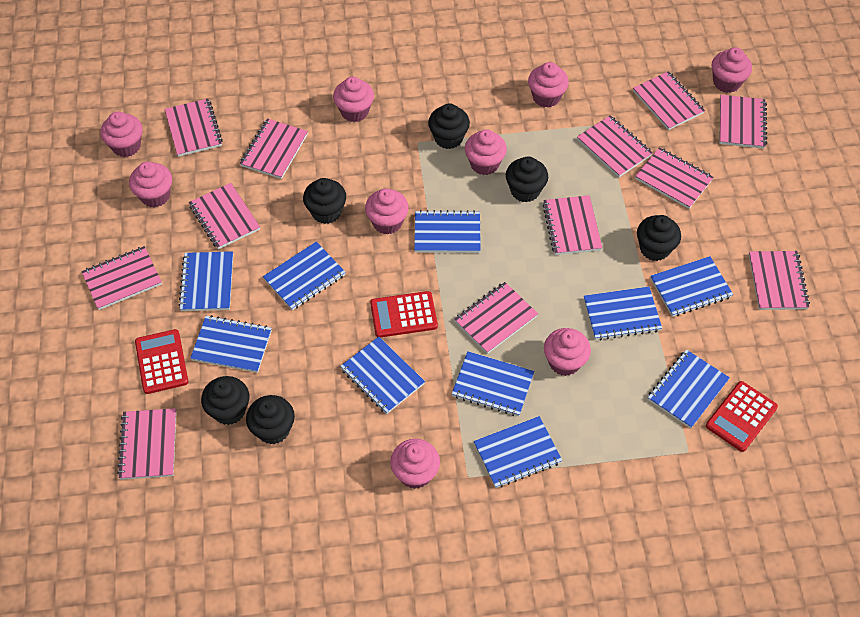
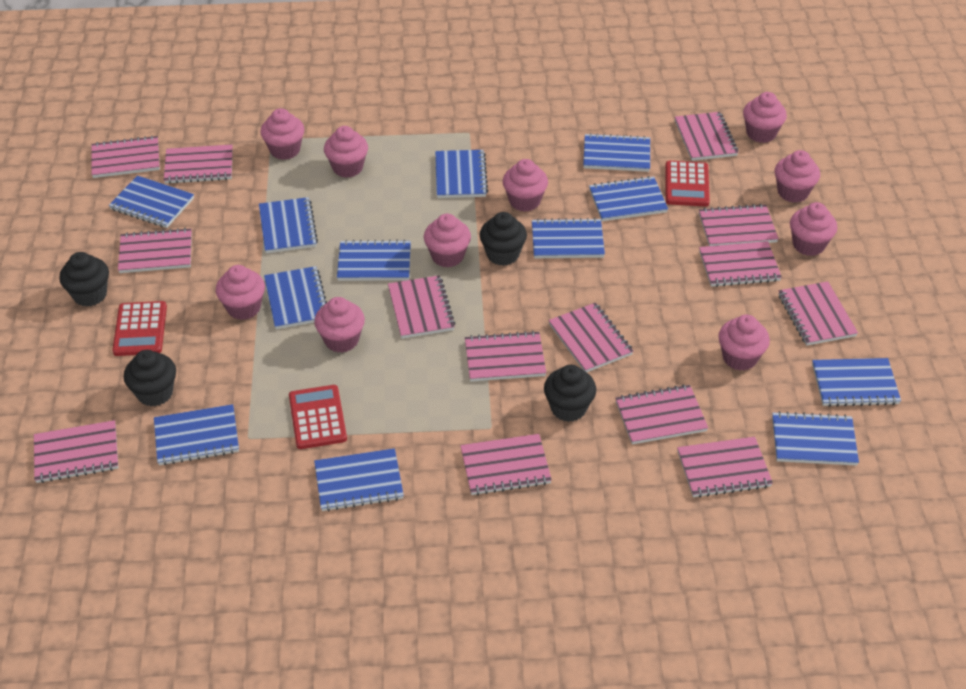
black cupcake: 6 -> 4
blue notebook: 10 -> 12
pink cupcake: 9 -> 10
pink notebook: 12 -> 14

